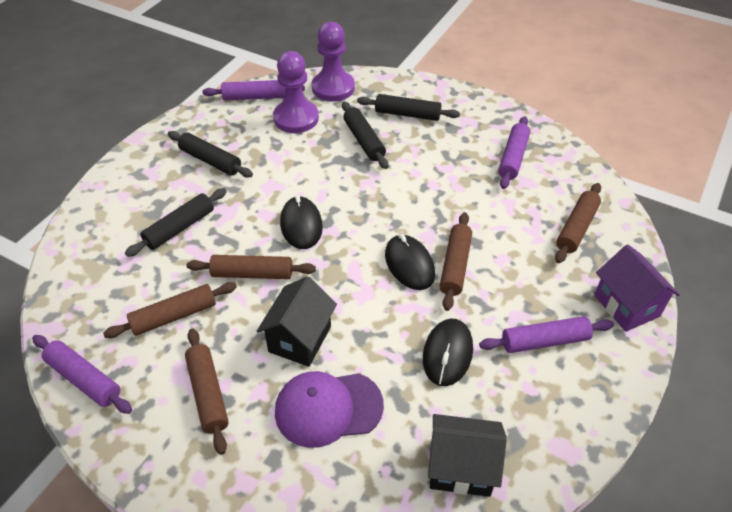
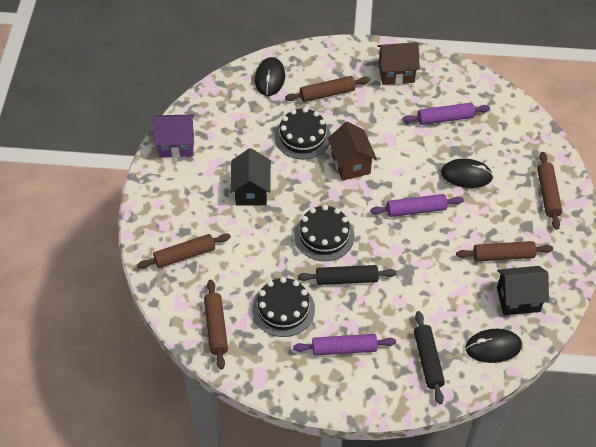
black cake: 0 -> 3
black rolling pin: 4 -> 2
brown house: 0 -> 2
purple cap: 1 -> 0
purple pawn: 2 -> 0
purple rolling pin: 4 -> 3

